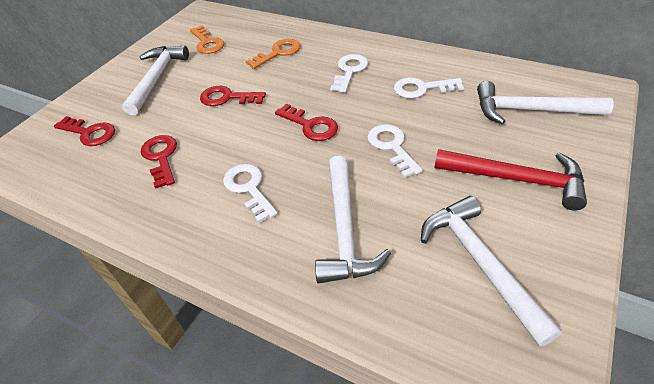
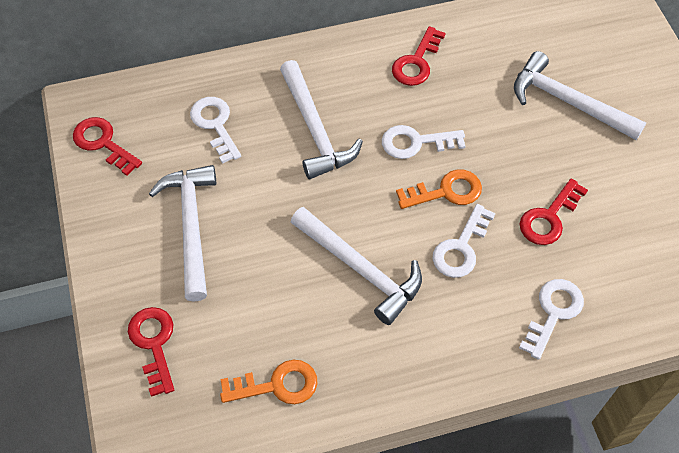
red hammer: 1 -> 0

